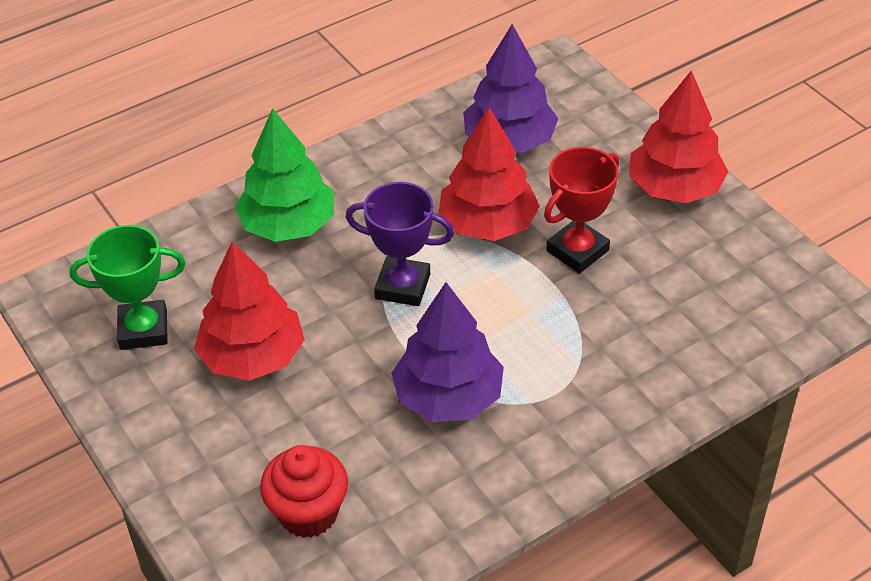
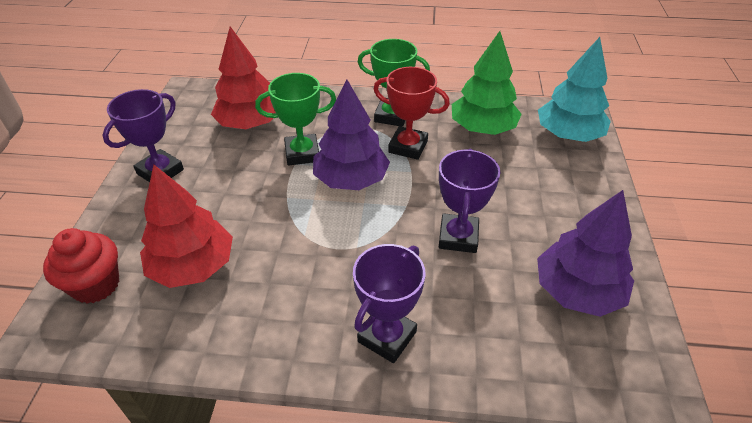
green trophy: 1 -> 2
purple trophy: 1 -> 3
red tree: 3 -> 2
turquoise tree: 0 -> 1

